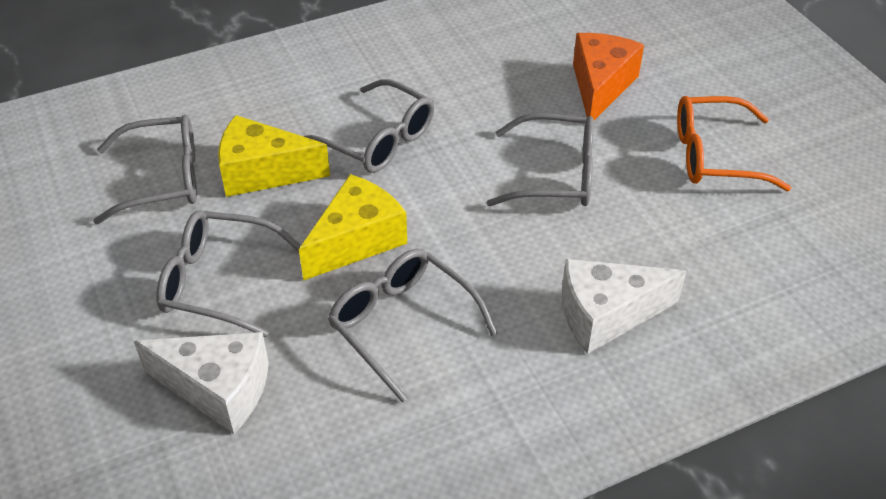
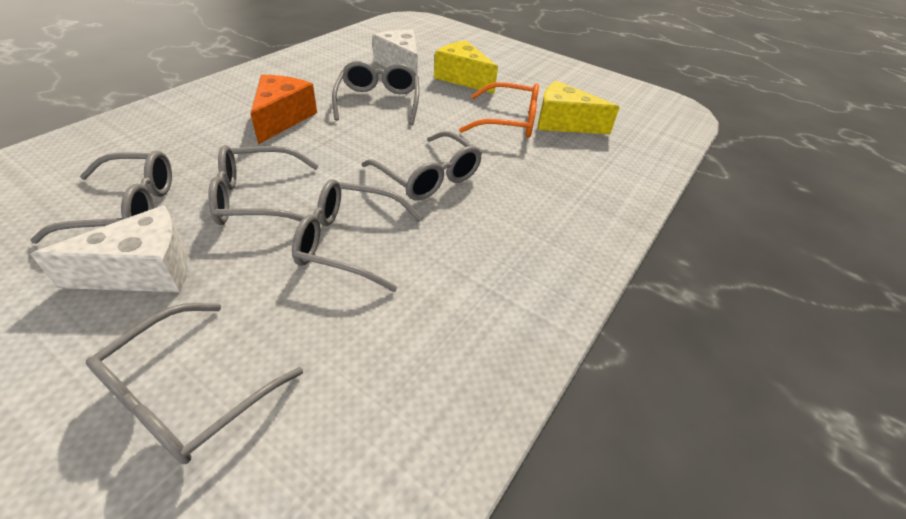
grey glasses: 5 -> 6

